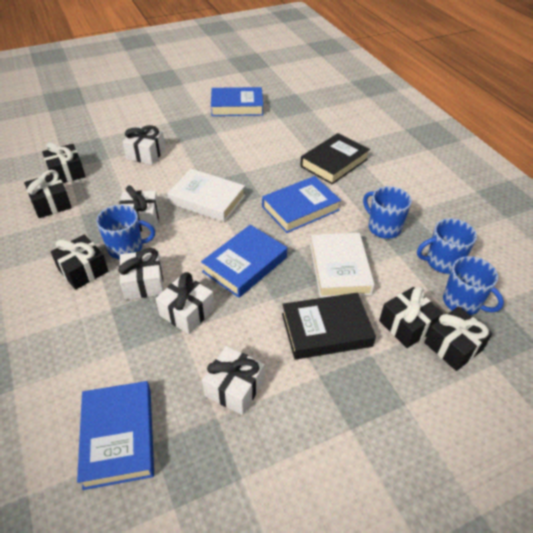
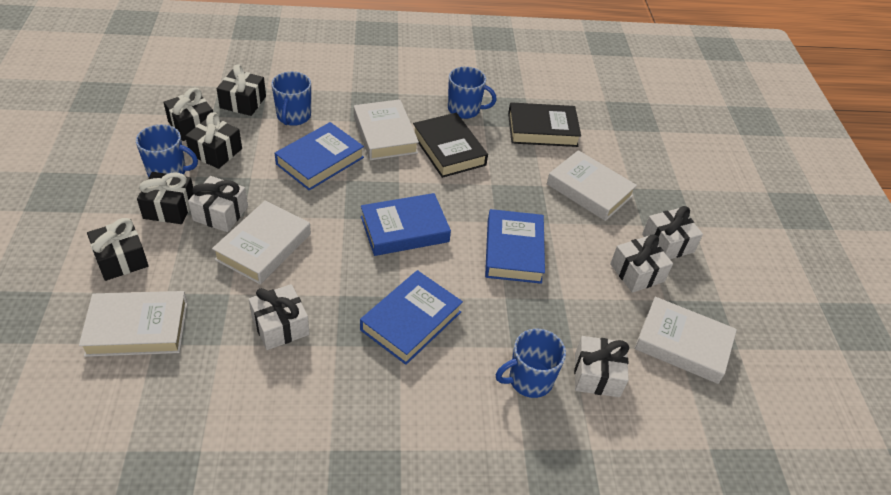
white book: 2 -> 5

